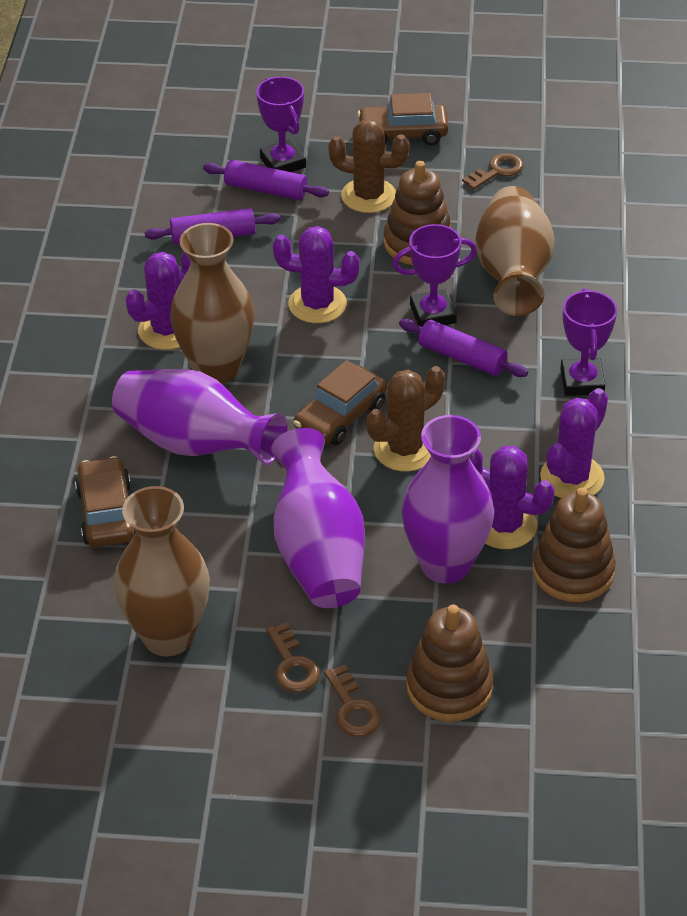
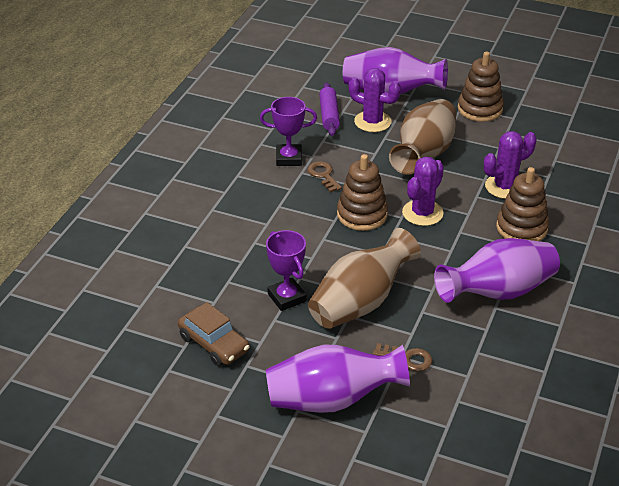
brown cactus: 2 -> 0
brown car: 3 -> 1
brown key: 3 -> 2
brown vase: 3 -> 2
purple cactus: 4 -> 3
purple rolling pin: 3 -> 1
purple trophy: 3 -> 2

